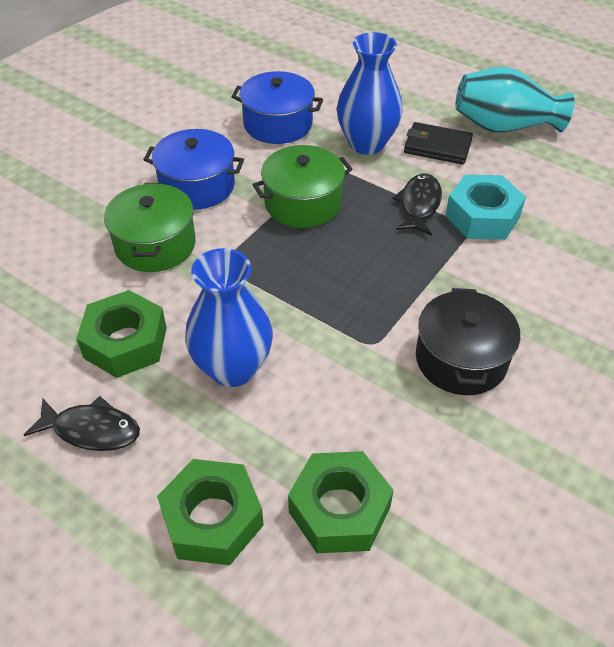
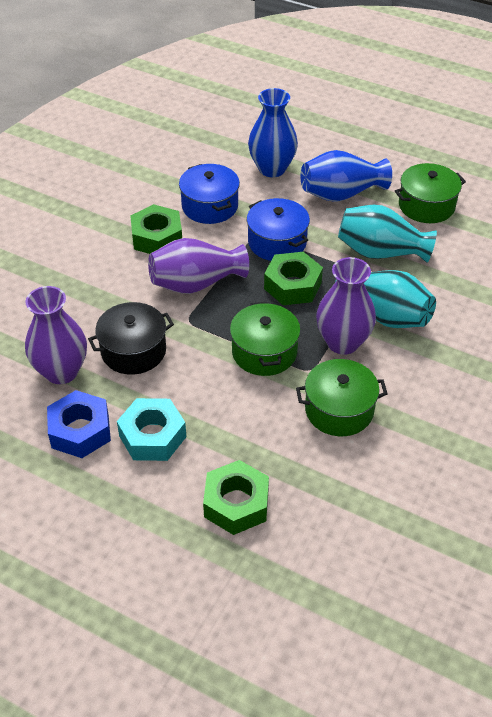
black fish: 2 -> 0
black wallet: 1 -> 0
blue nut: 0 -> 1
green pot: 2 -> 3
purple vase: 0 -> 3
turquoise vase: 1 -> 2

